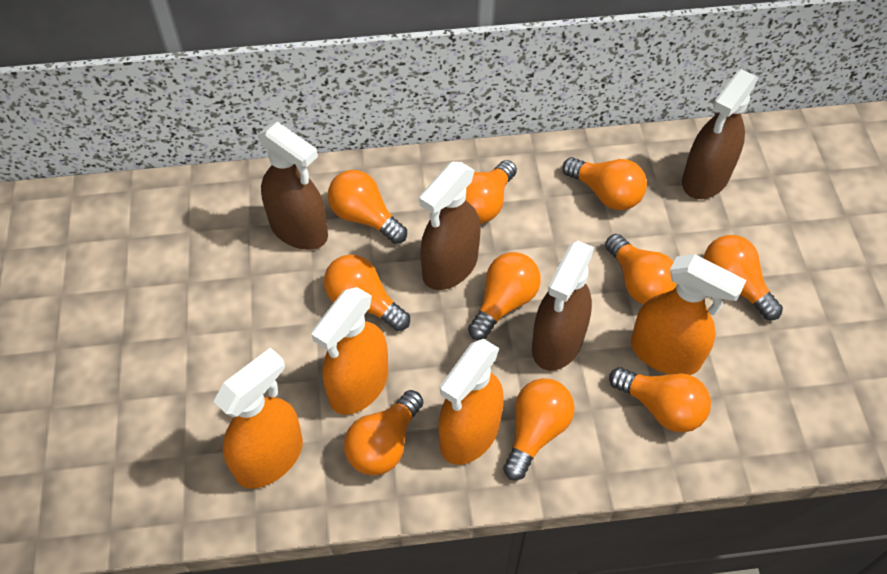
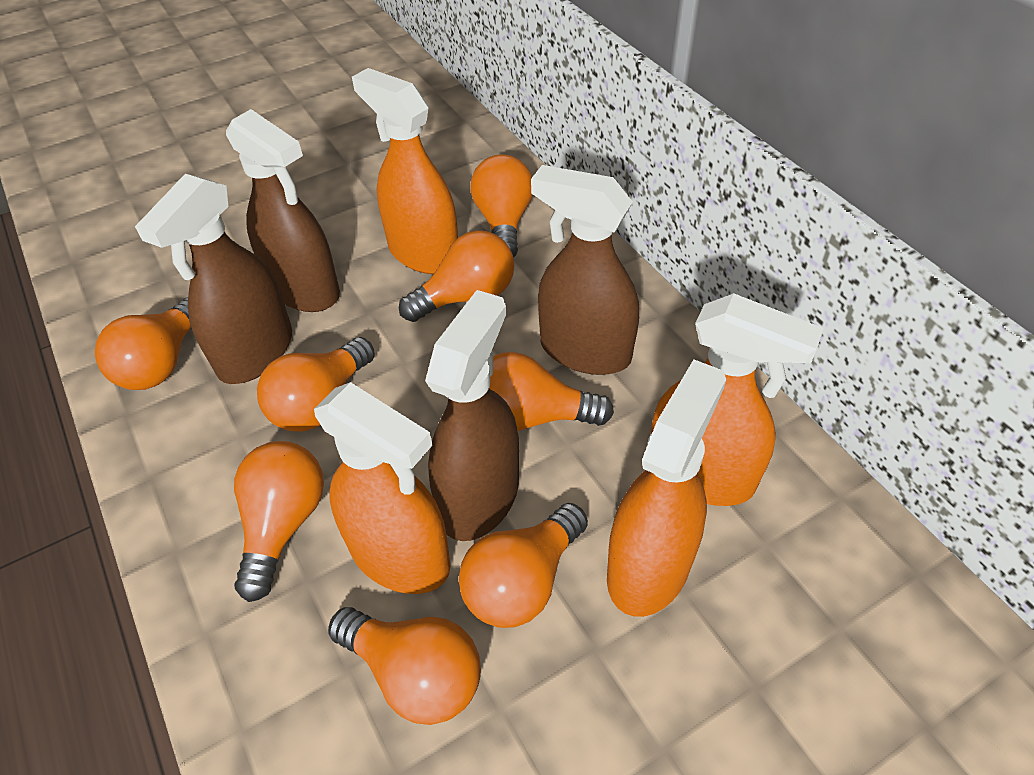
orange light bulb: 10 -> 8

